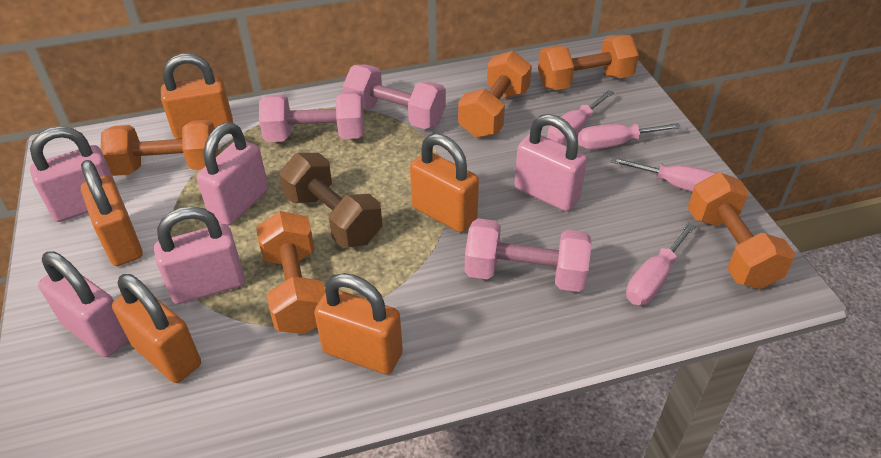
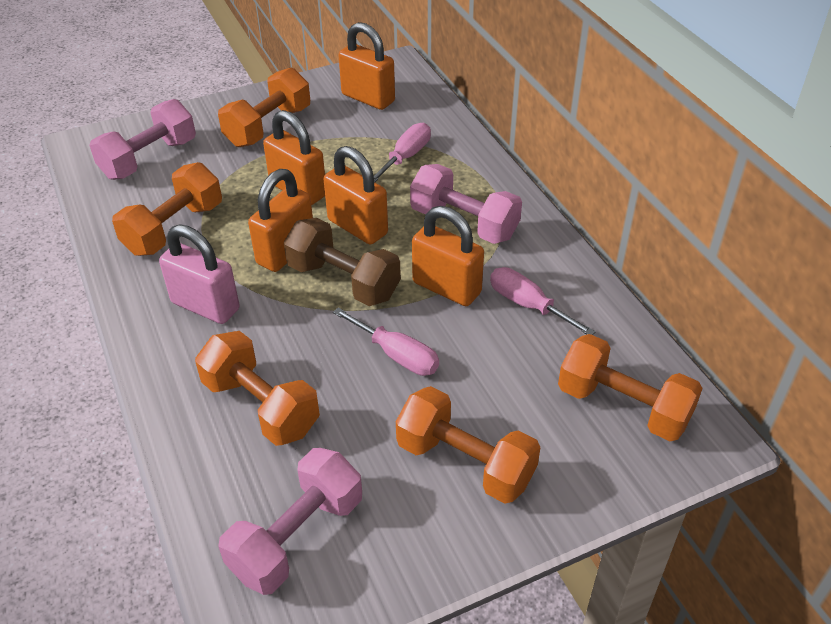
pink padlock: 5 -> 1
pink screwdriver: 4 -> 3

